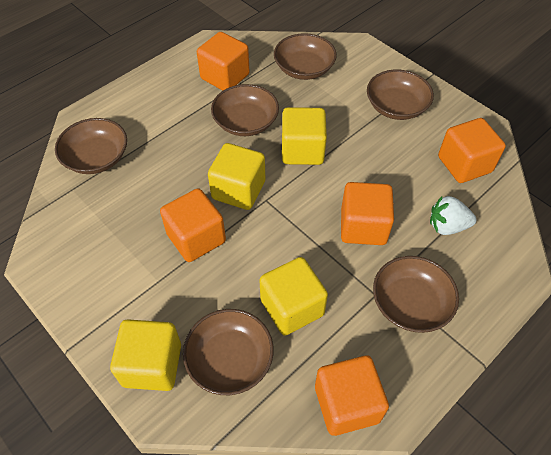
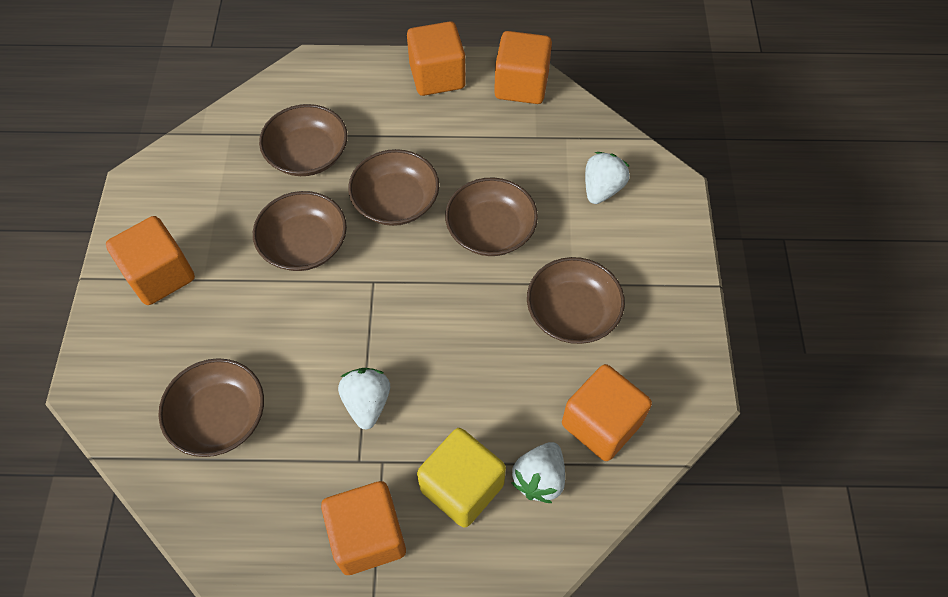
white strawberry: 1 -> 3
yellow cube: 4 -> 1

